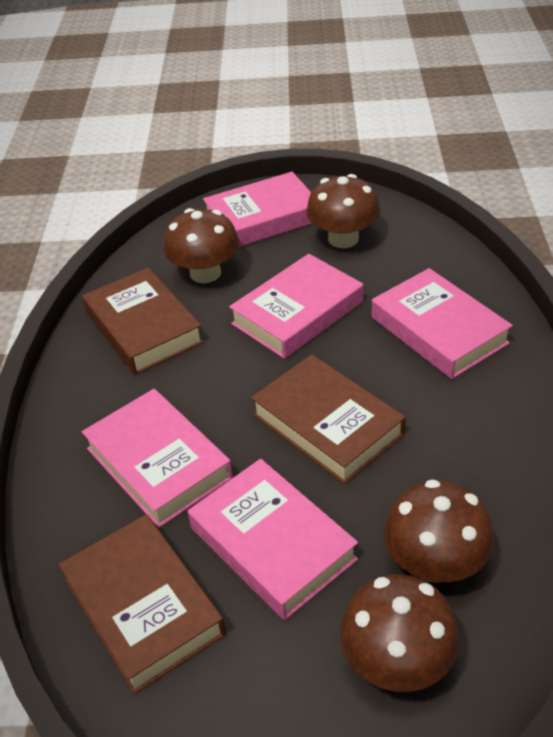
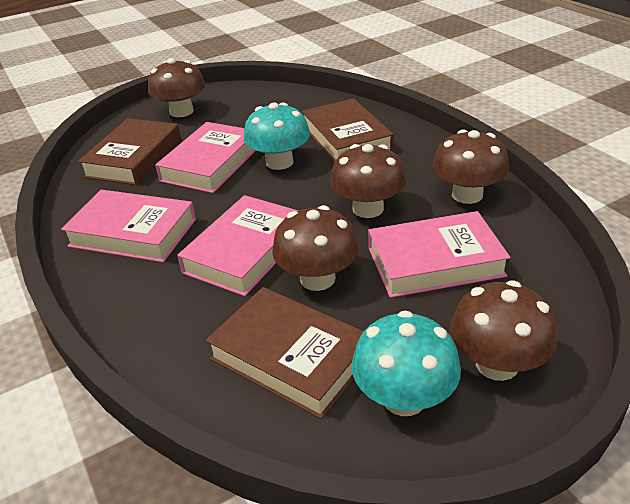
brown mushroom: 4 -> 5
pink book: 5 -> 4
turquoise mushroom: 0 -> 2

